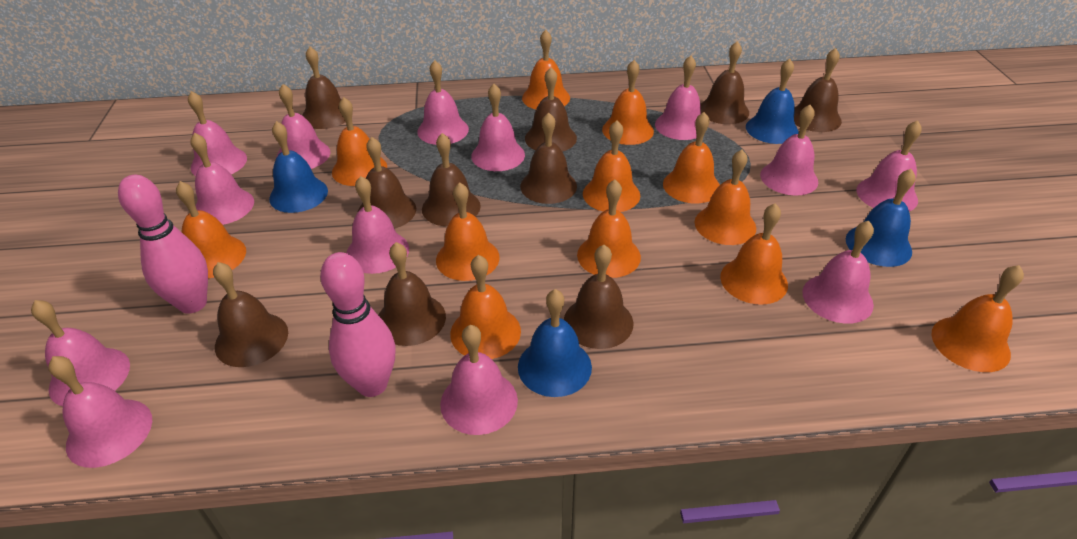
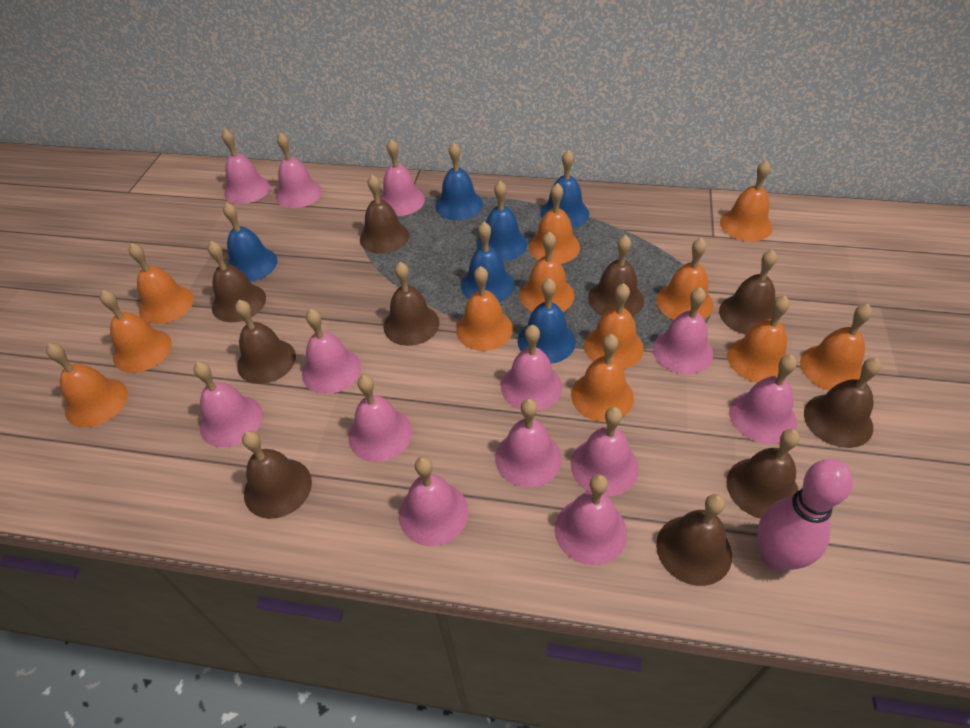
blue bell: 4 -> 6
pink bowling pin: 2 -> 1

